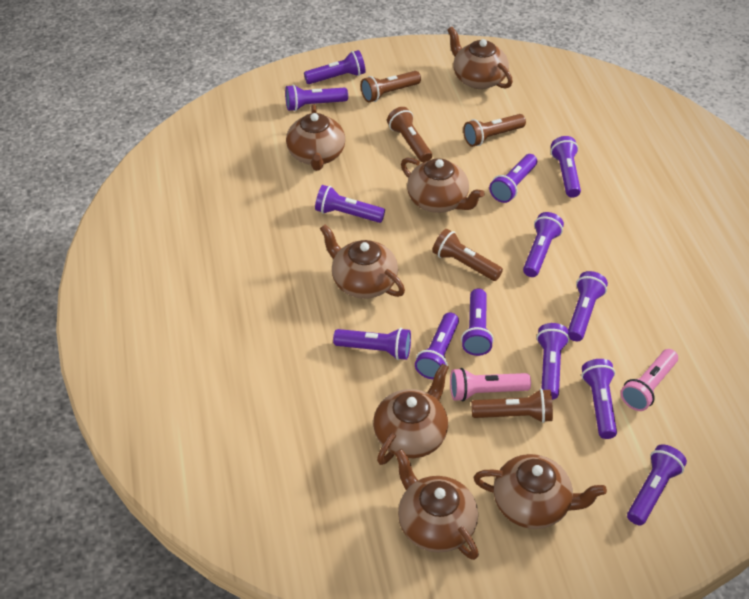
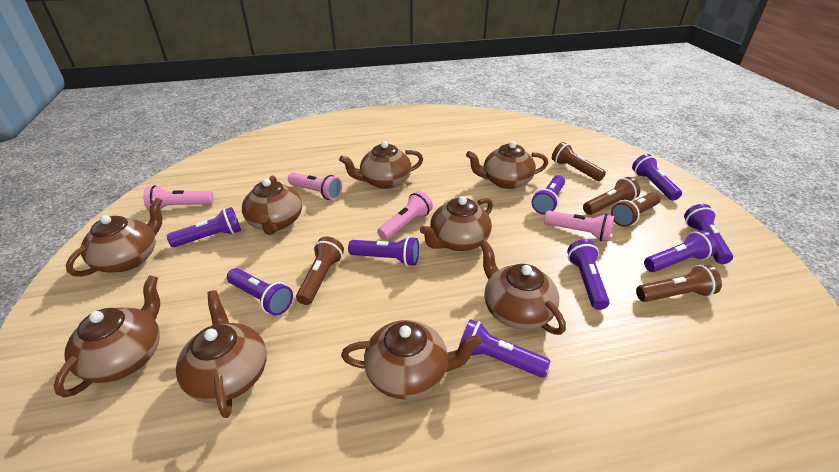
brown teapot: 7 -> 9
pink flashlight: 2 -> 4
purple flashlight: 13 -> 9

